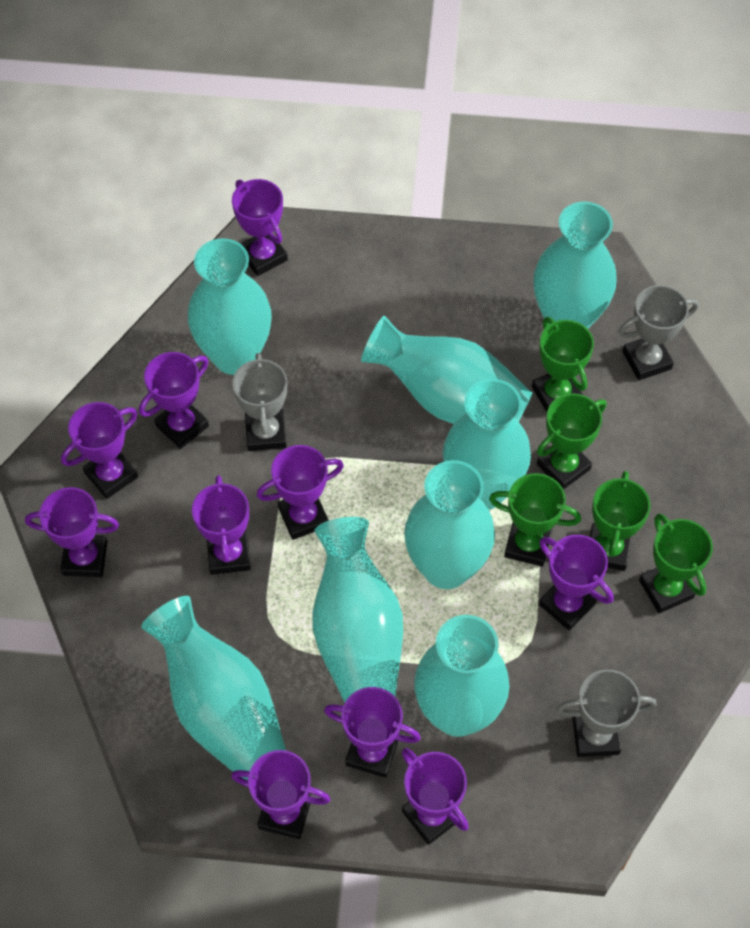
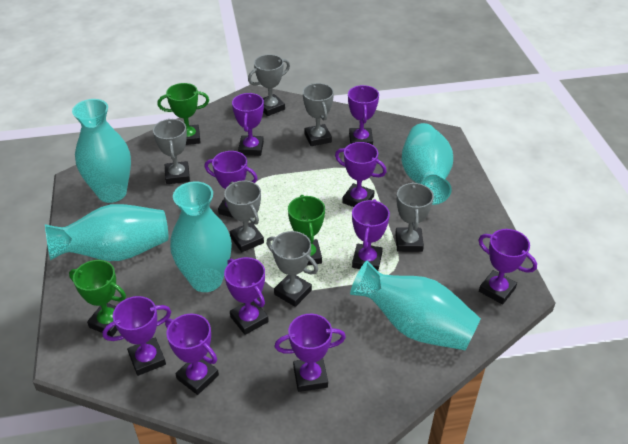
green trophy: 5 -> 3
grey trophy: 3 -> 6
turquoise vase: 8 -> 5

